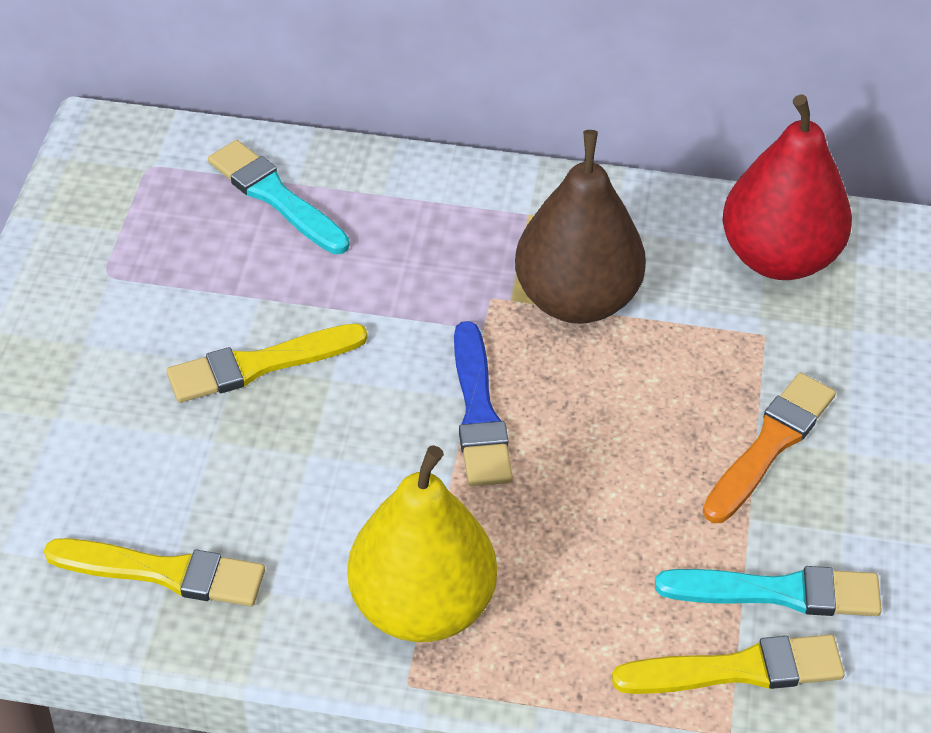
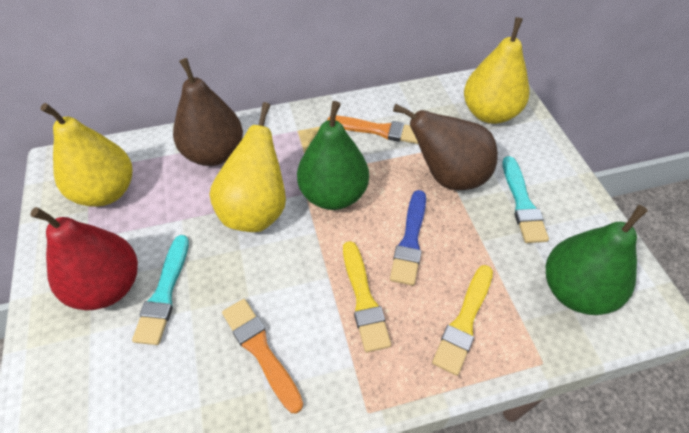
brown pear: 1 -> 2
green pear: 0 -> 2
orange brush: 1 -> 2
yellow brush: 3 -> 2
yellow pear: 1 -> 3

